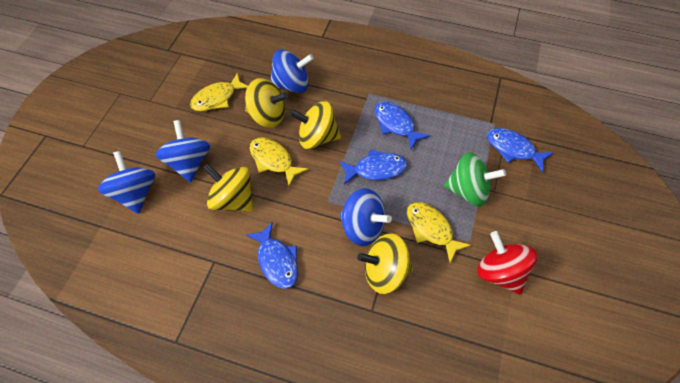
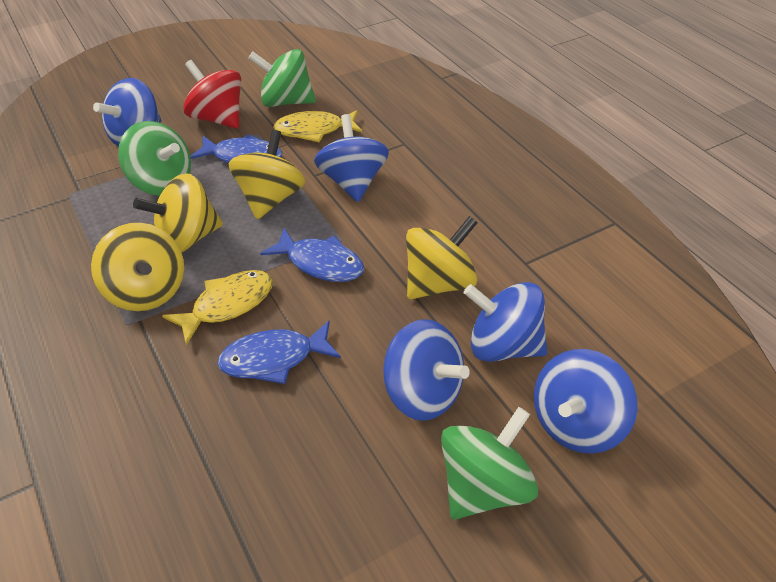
blue fish: 4 -> 3
blue spinning top: 4 -> 5
green spinning top: 1 -> 3
yellow fish: 3 -> 2

